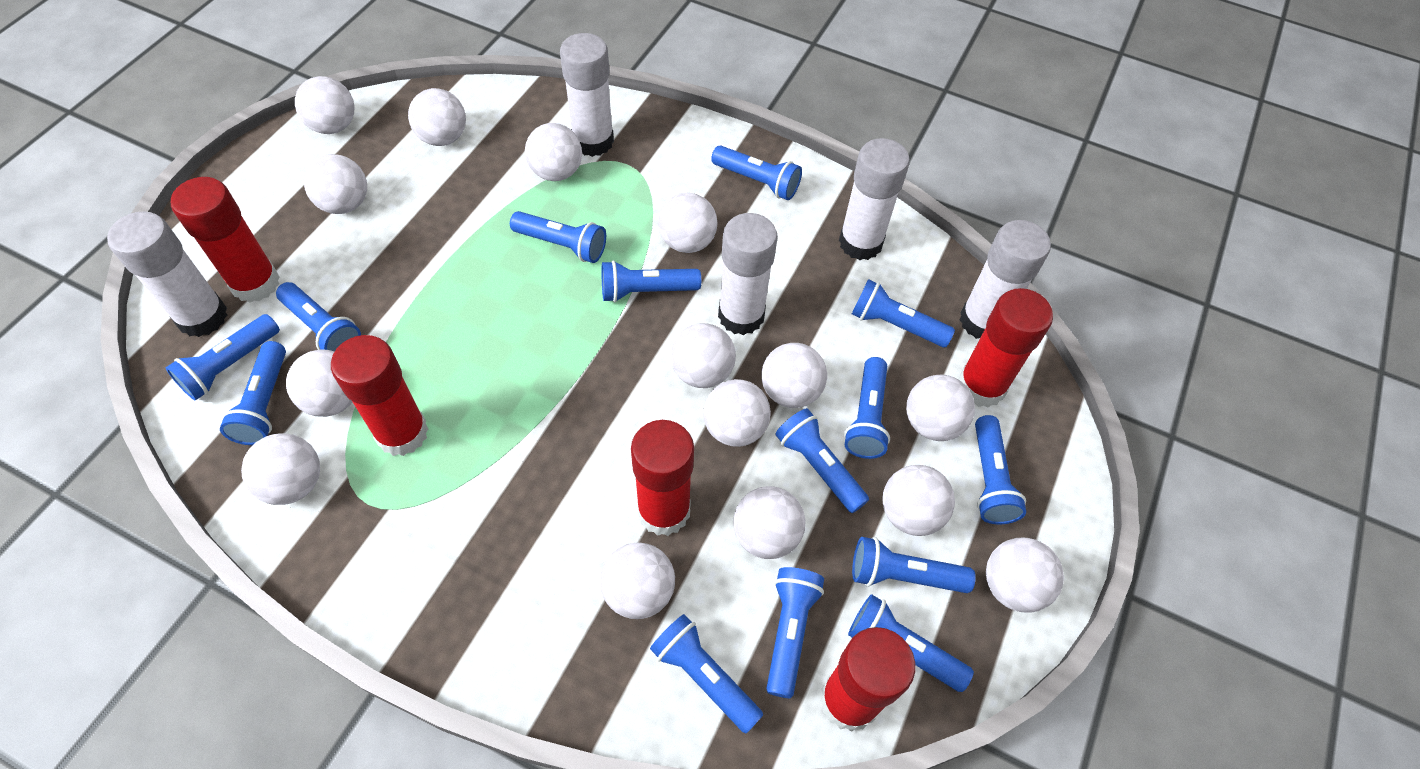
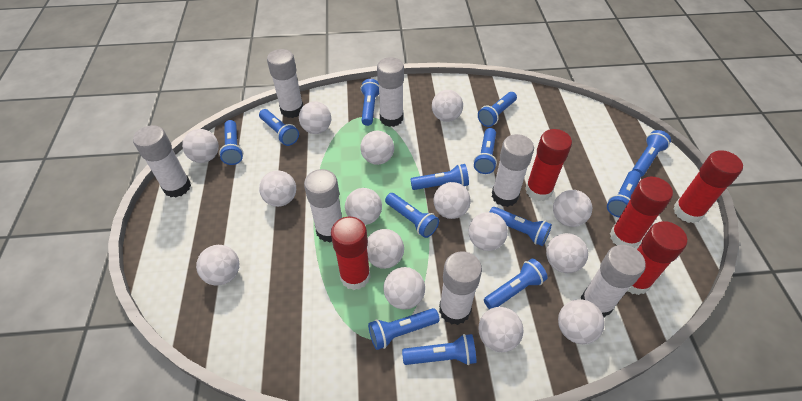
blue flashlight: 14 -> 13
white glue stick: 5 -> 7

